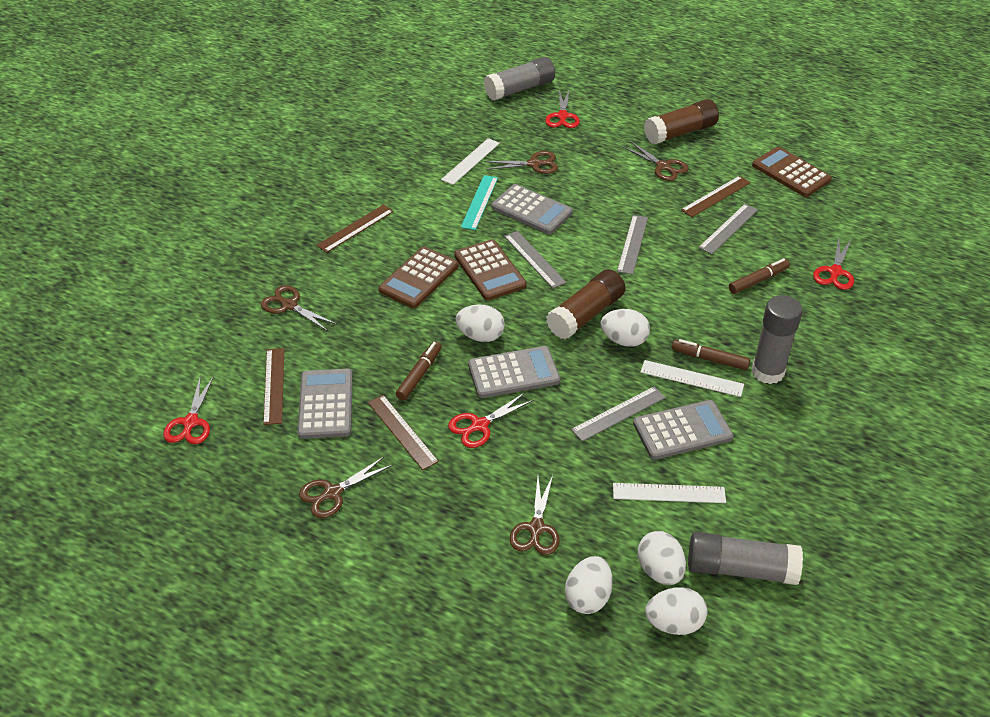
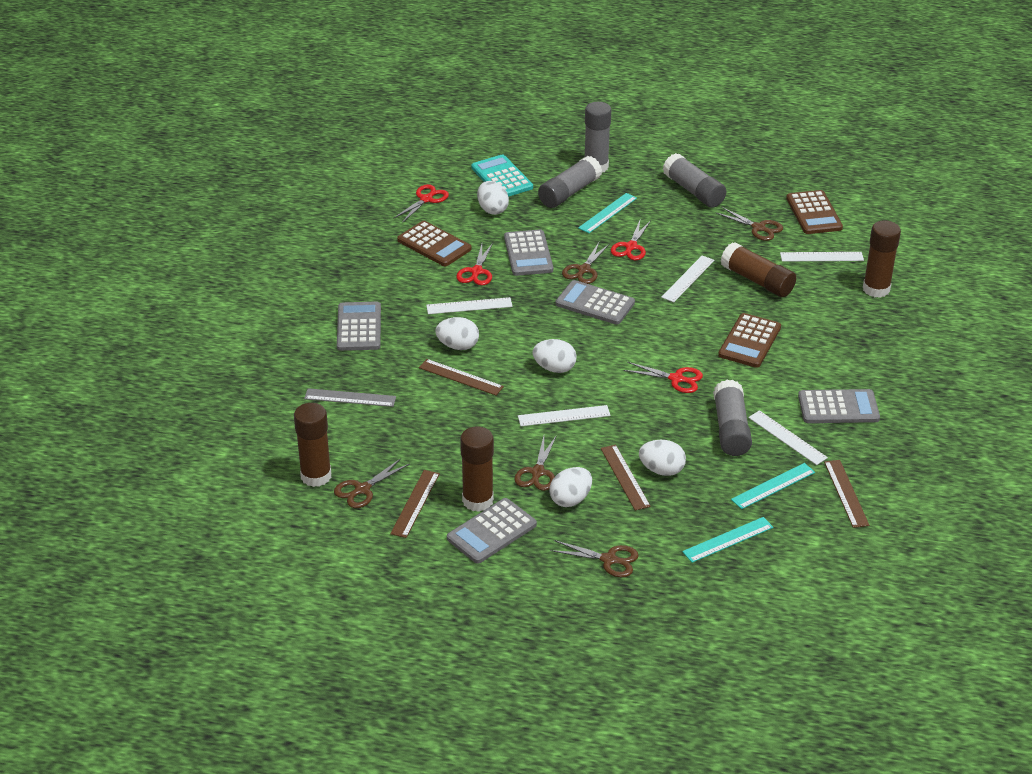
brown glue stick: 2 -> 4
brown marker: 3 -> 0
grey calculator: 4 -> 5
grey glue stick: 3 -> 4
grey ruler: 4 -> 1
turquoise calculator: 0 -> 1
turquoise ruler: 1 -> 3
white ruler: 3 -> 5

